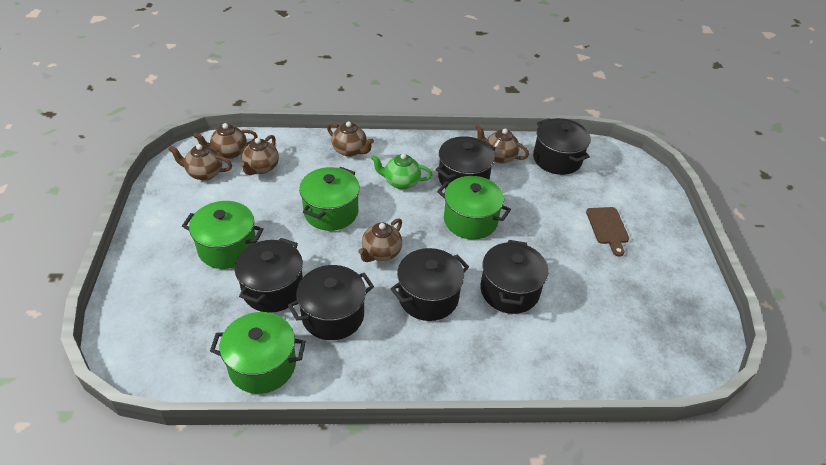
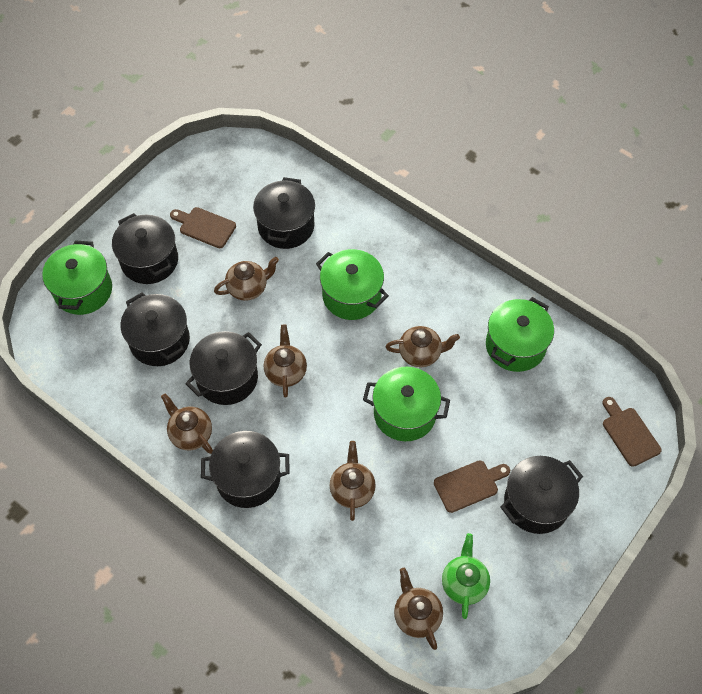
brown cutting board: 1 -> 3

